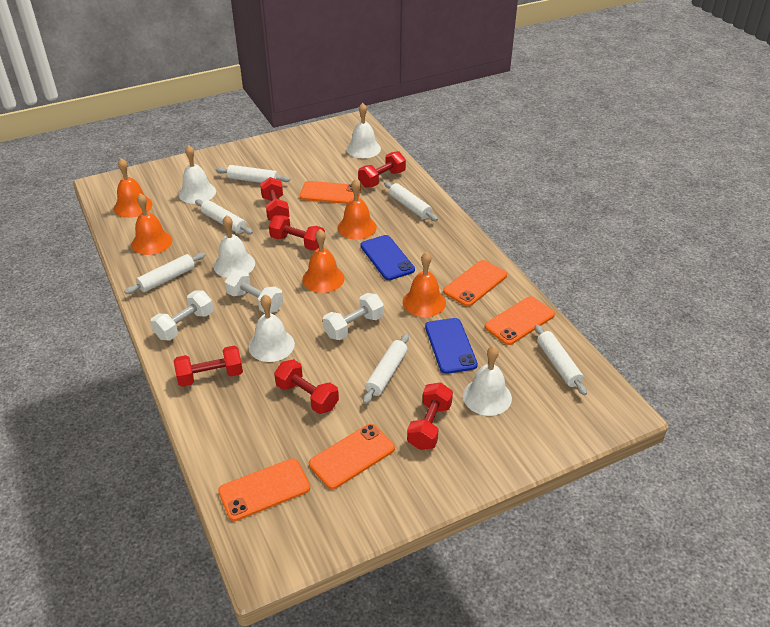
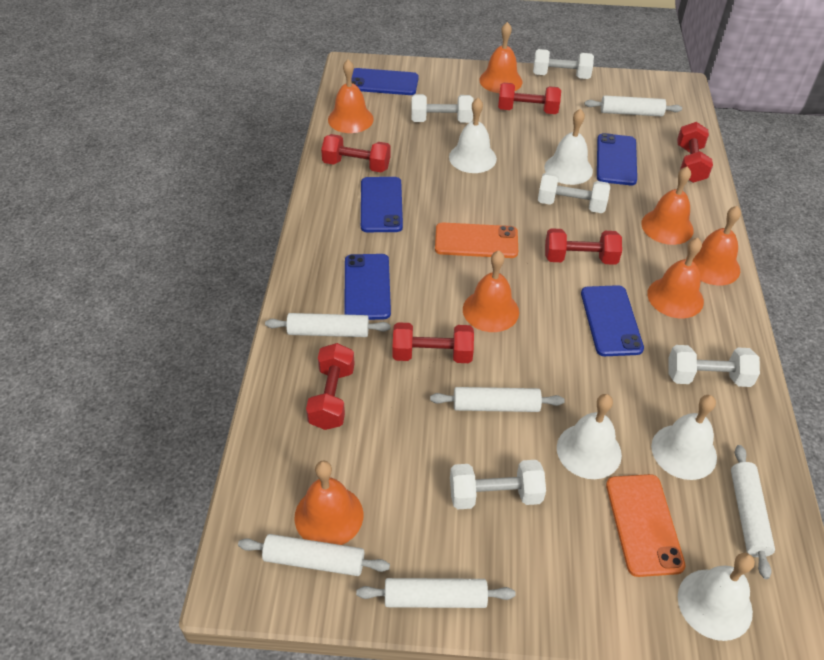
blue phone: 2 -> 5
orange bell: 5 -> 7
orange phone: 5 -> 2
white dumbbell: 3 -> 5

